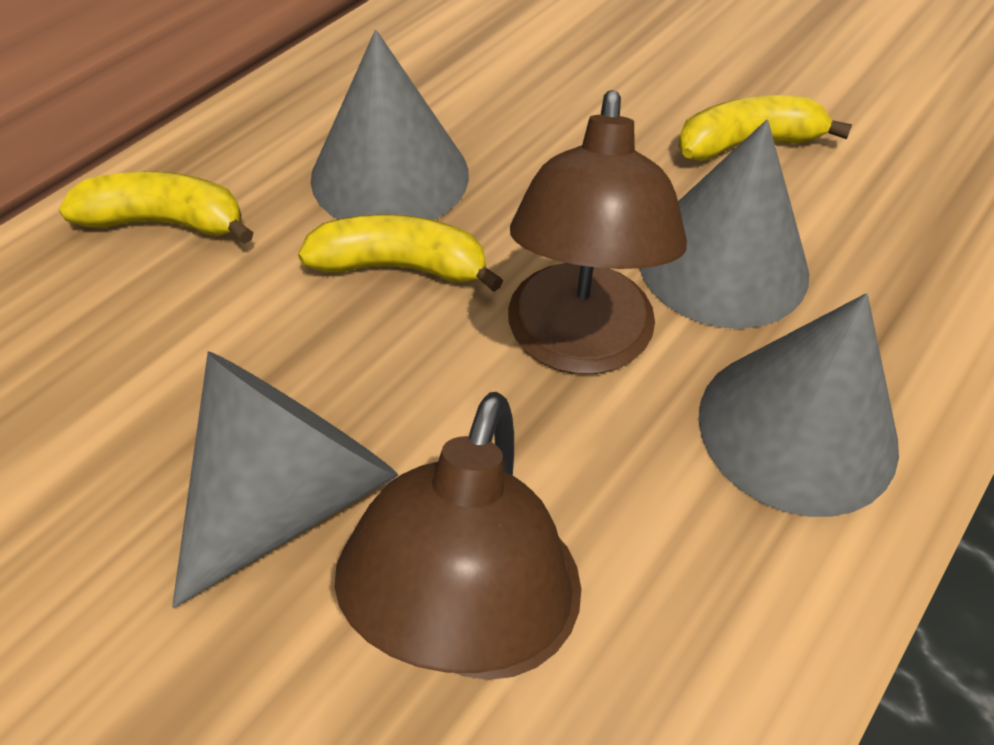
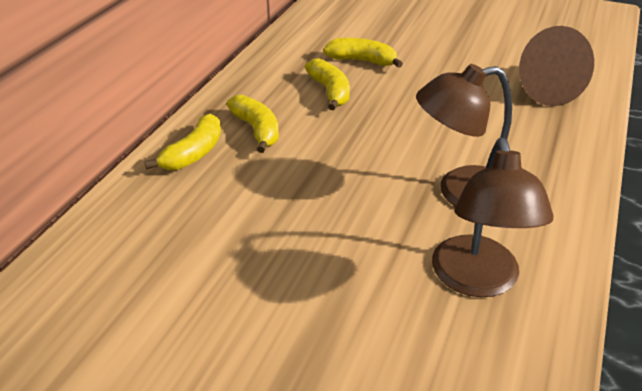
brown cone: 0 -> 1
grey cone: 4 -> 0
yellow banana: 3 -> 4

